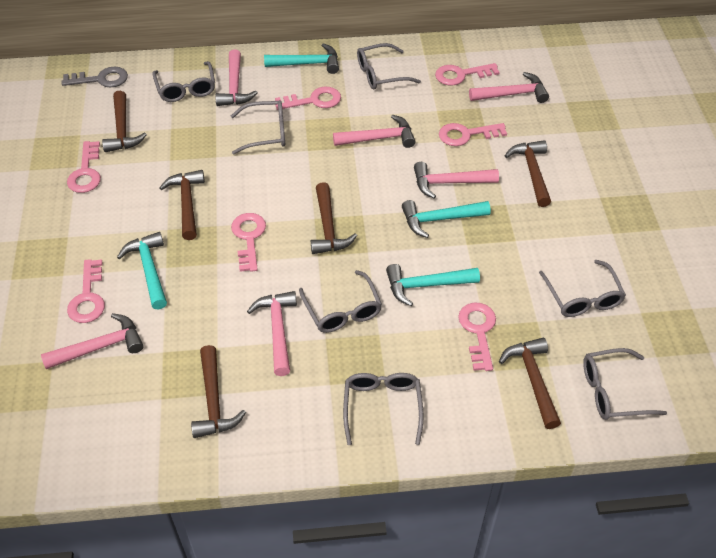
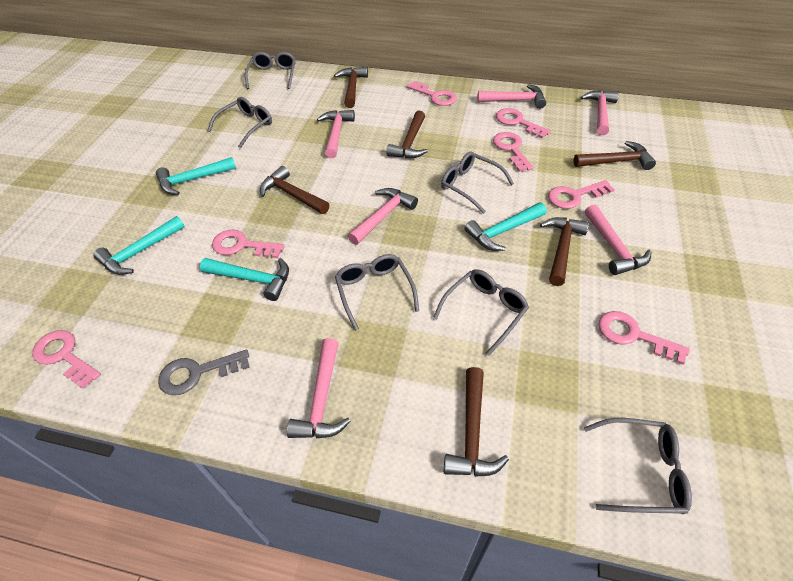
grey glasses: 7 -> 6

